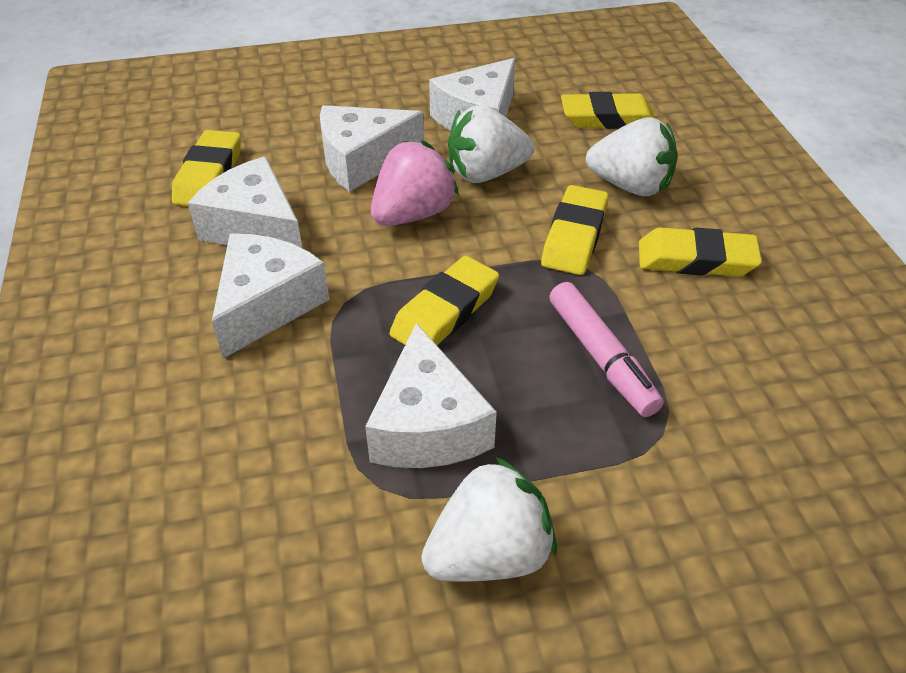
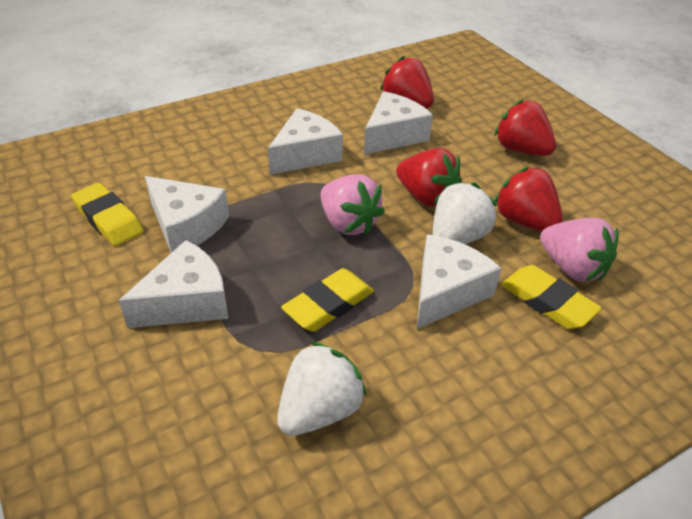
pink marker: 1 -> 0
pink strawberry: 1 -> 2
red strawberry: 0 -> 4
white strawberry: 3 -> 2
yellow eraser: 5 -> 3

